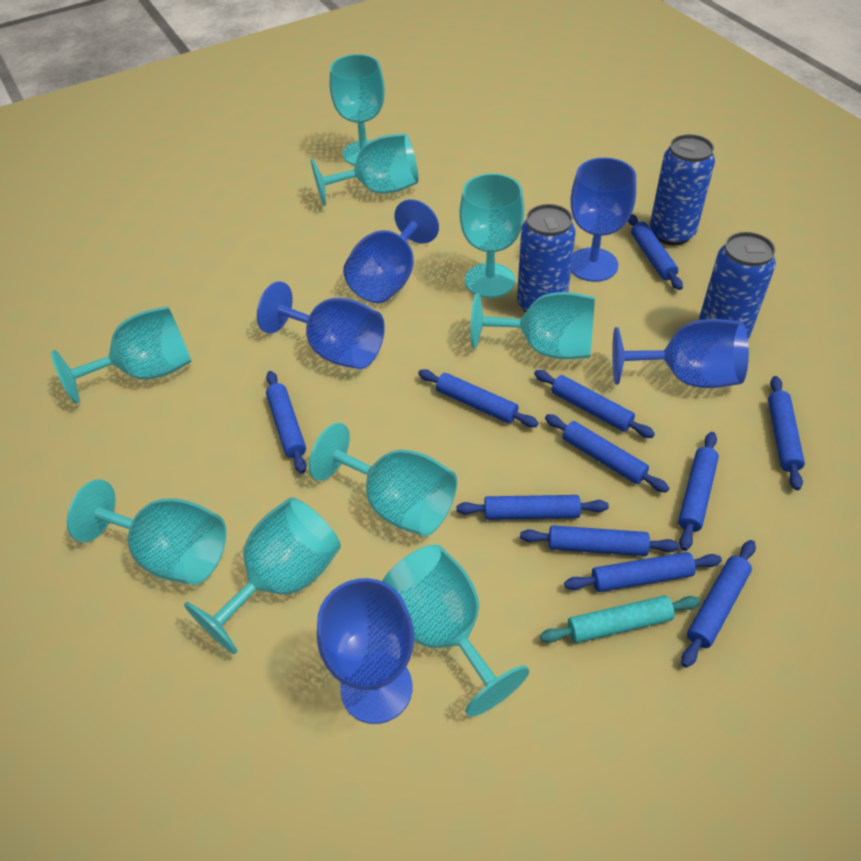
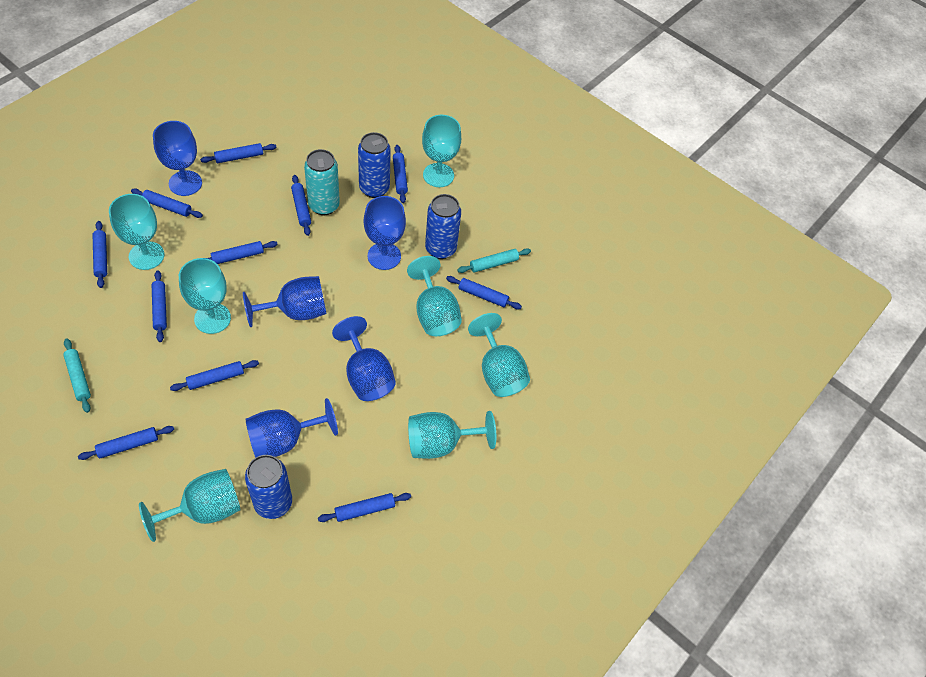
turquoise can: 0 -> 1
turquoise goblet: 9 -> 7
turquoise rolling pin: 1 -> 2

